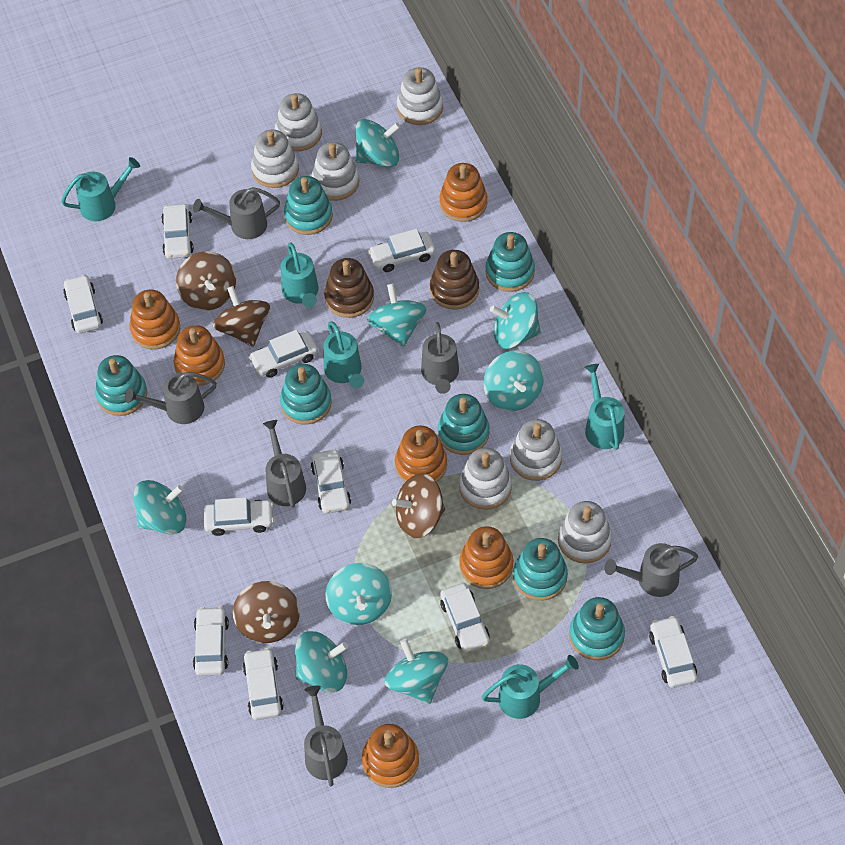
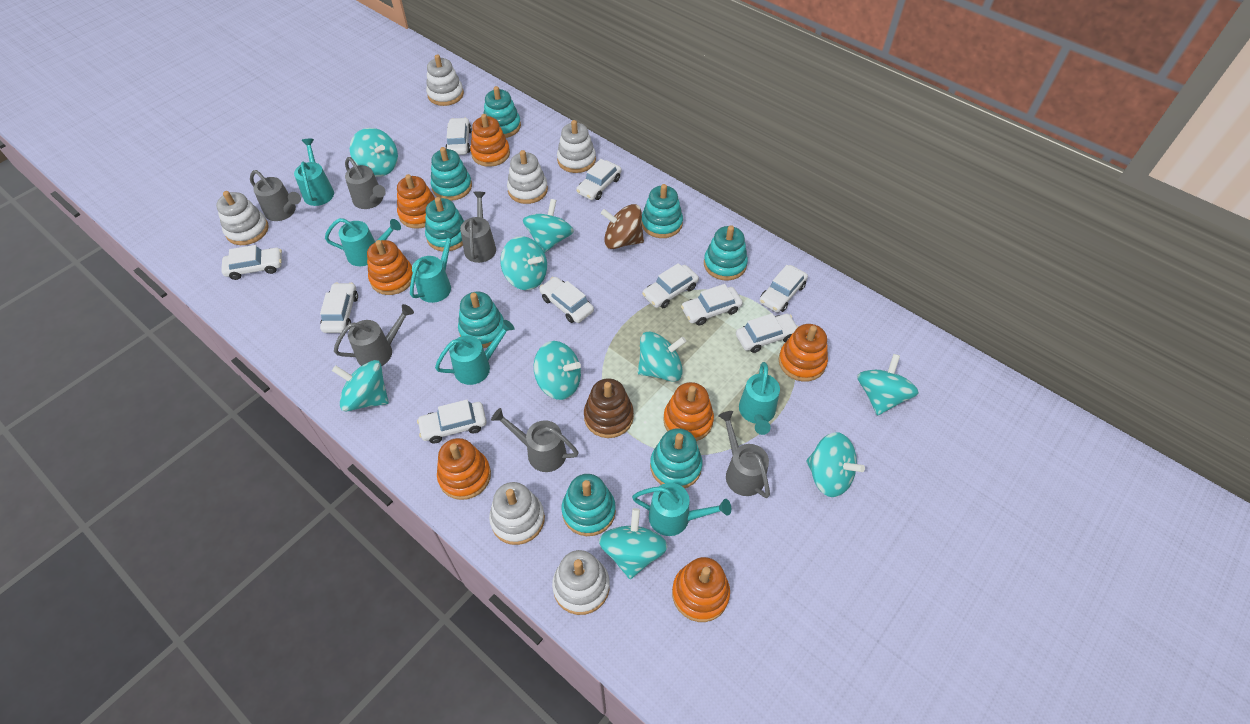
brown spinning top: 4 -> 1
brown stacking toy: 2 -> 1
orange stacking toy: 6 -> 7
turquoise spinning top: 8 -> 9
turquoise stacking toy: 7 -> 8
turquoise watering can: 5 -> 6
white stacking toy: 7 -> 6

